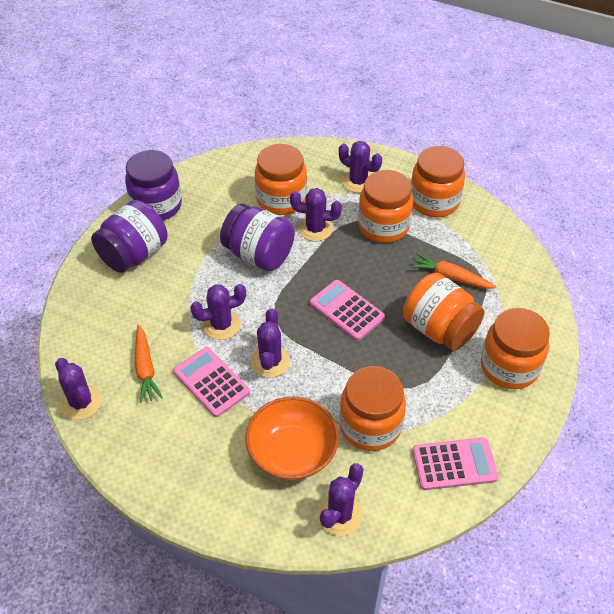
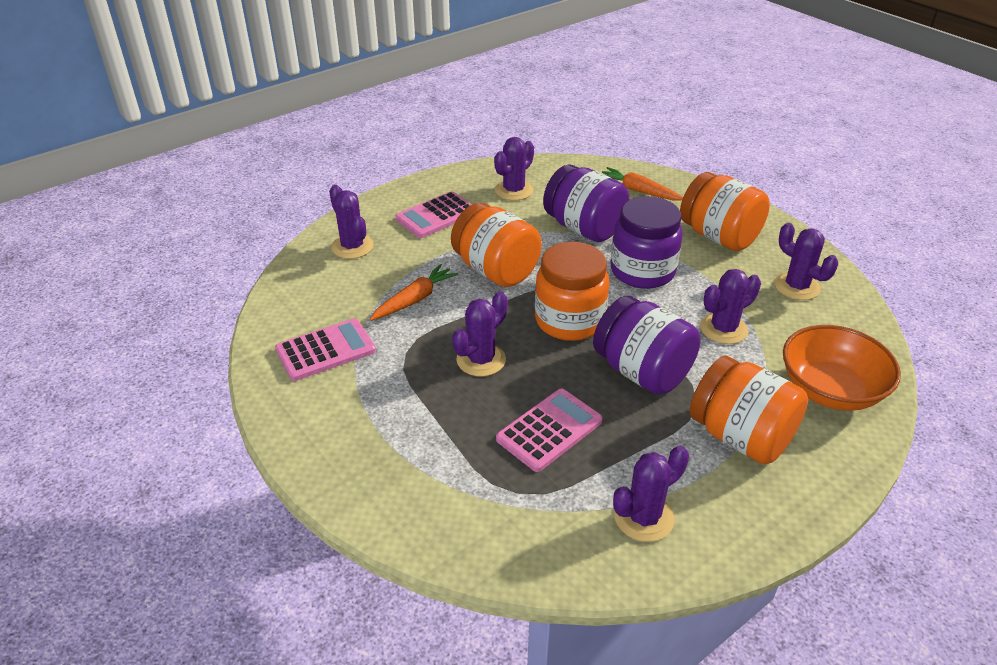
orange jar: 6 -> 4

